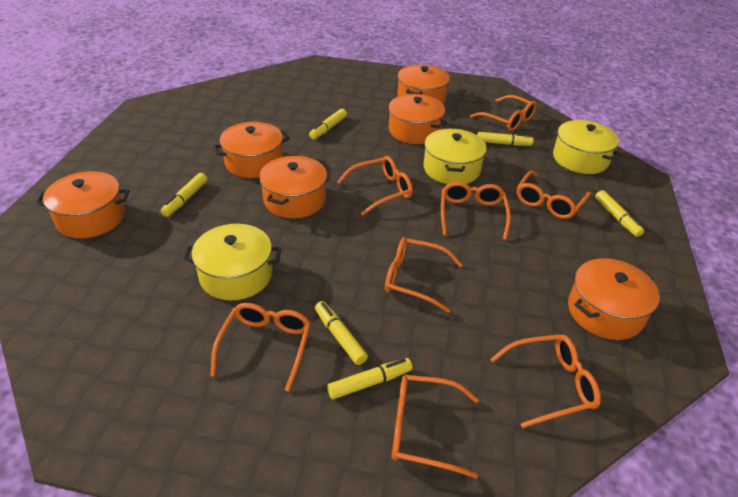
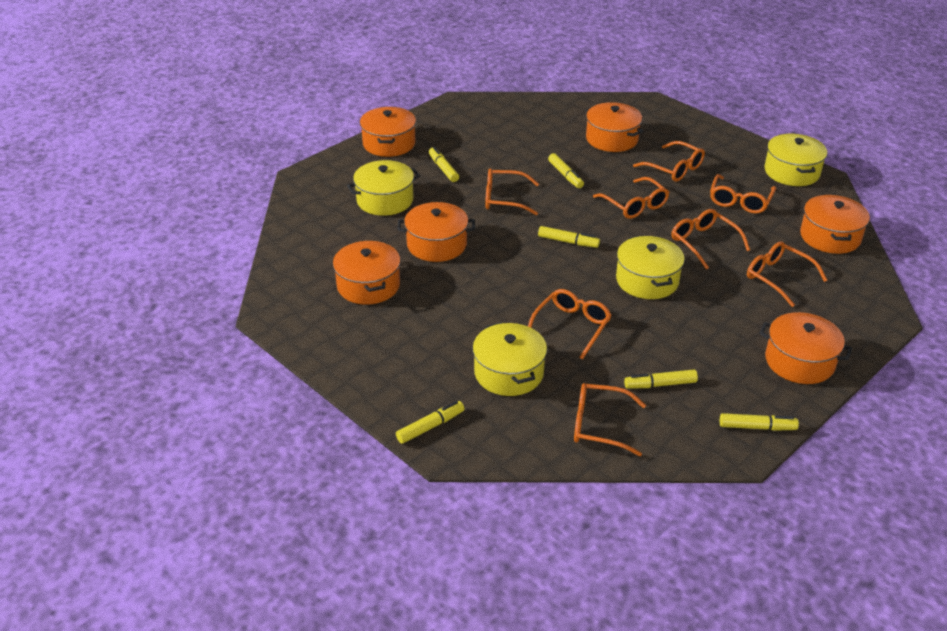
yellow pot: 3 -> 4

